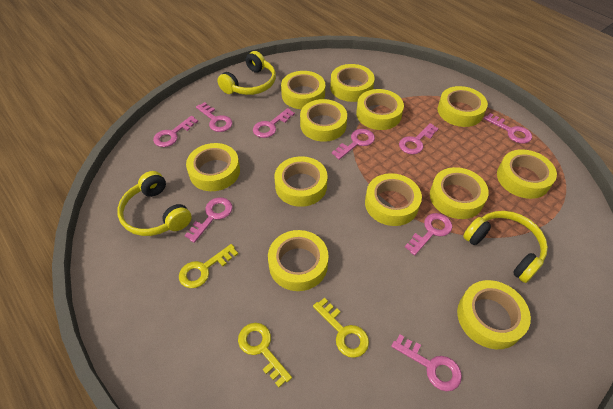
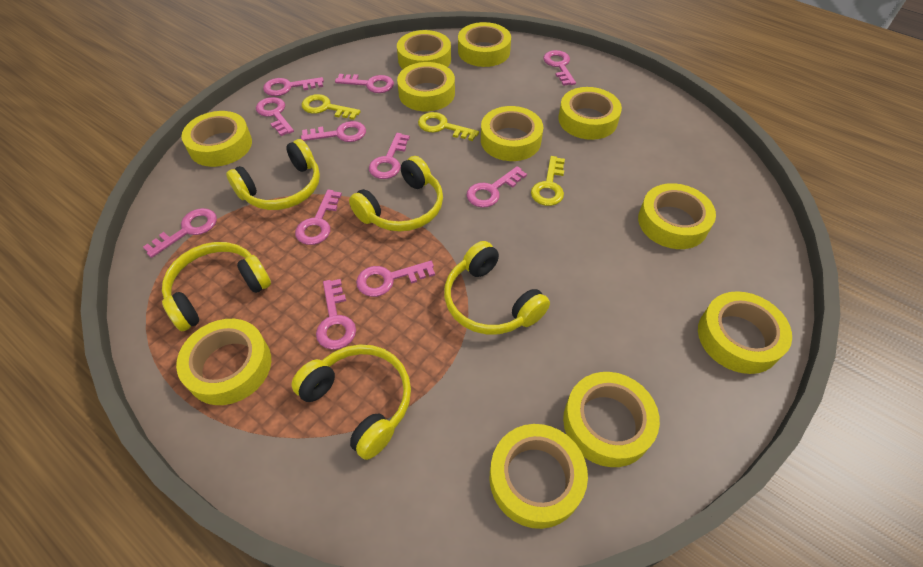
pink key: 9 -> 11
yellow headphones: 3 -> 5
yellow tape: 12 -> 11

